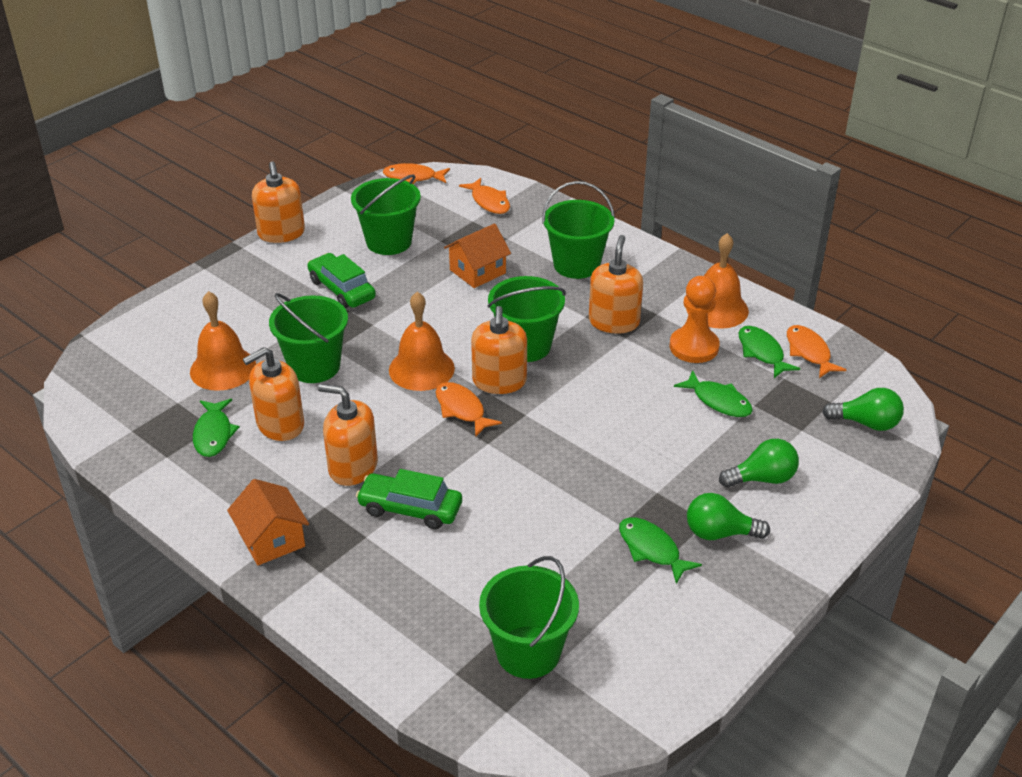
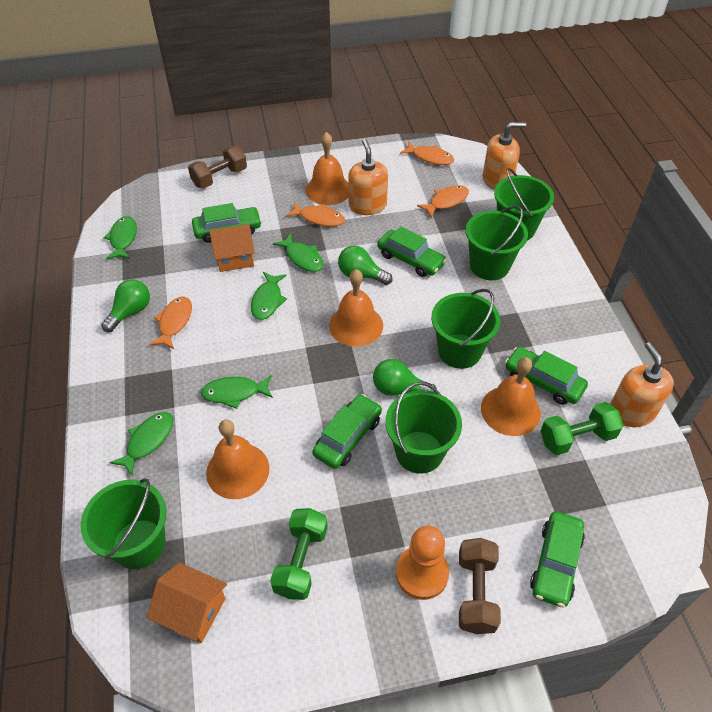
brown dumbbell: 0 -> 2
green car: 2 -> 5
green dumbbell: 0 -> 2
green fish: 4 -> 5
orange bell: 3 -> 4
orange soap dispenser: 5 -> 3

